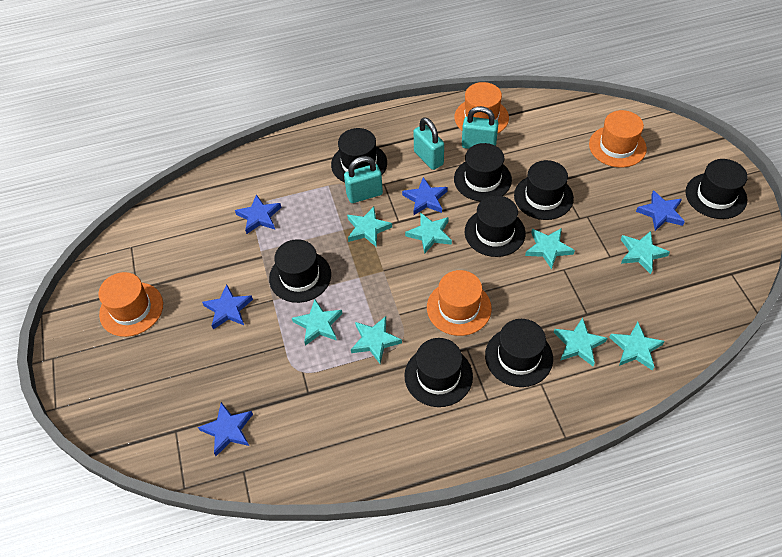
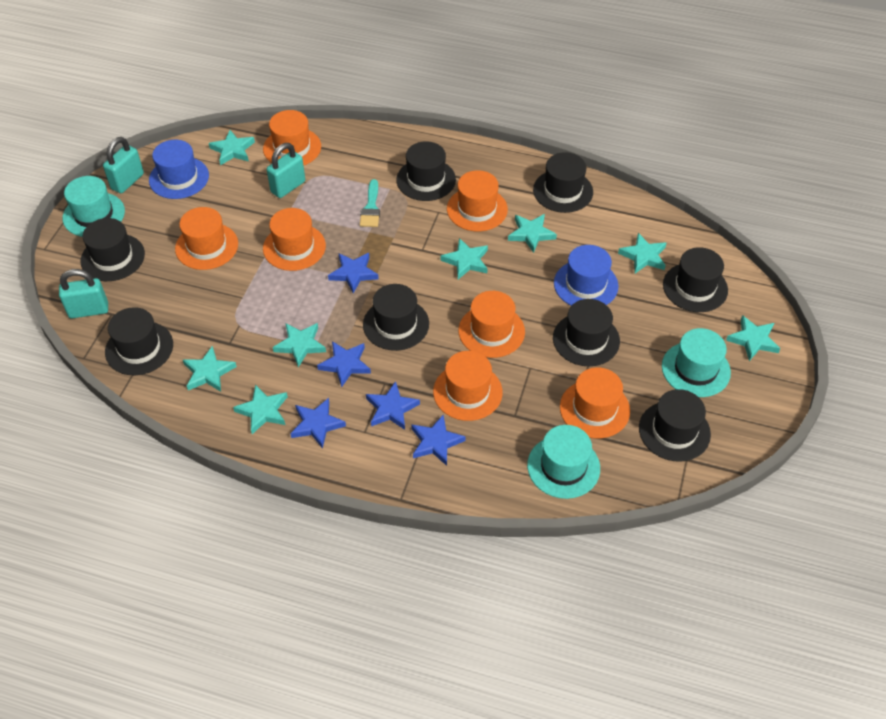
blue hat: 0 -> 2
orange hat: 4 -> 7
turquoise brush: 0 -> 1
turquoise hat: 0 -> 3

